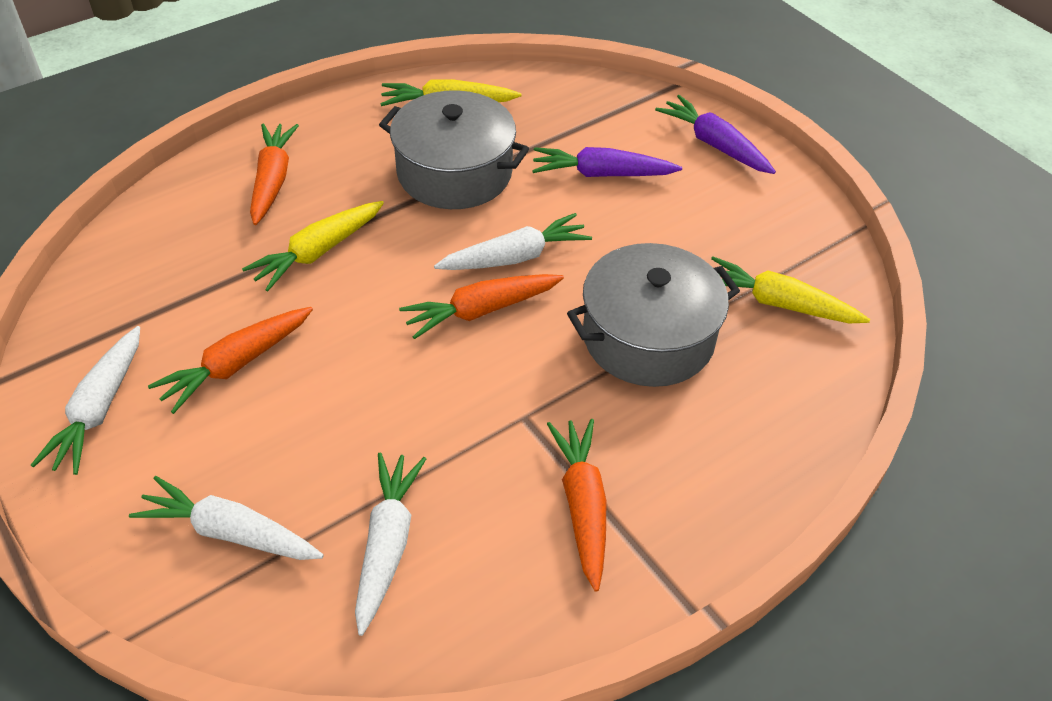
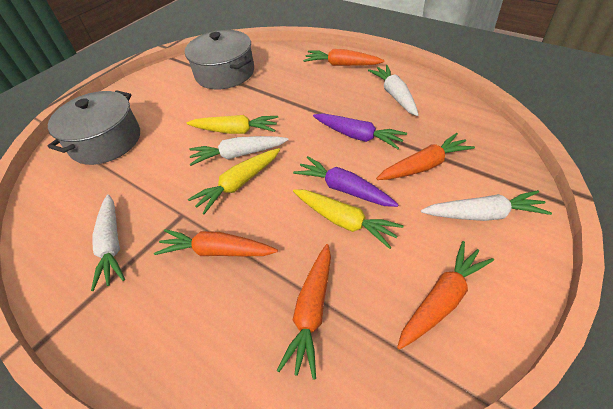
orange carrot: 4 -> 5

